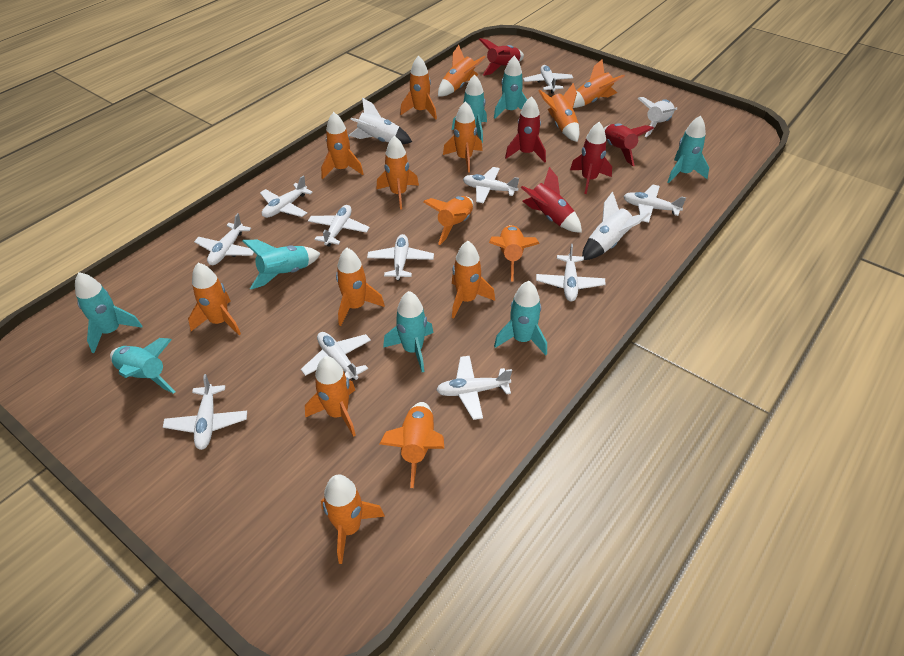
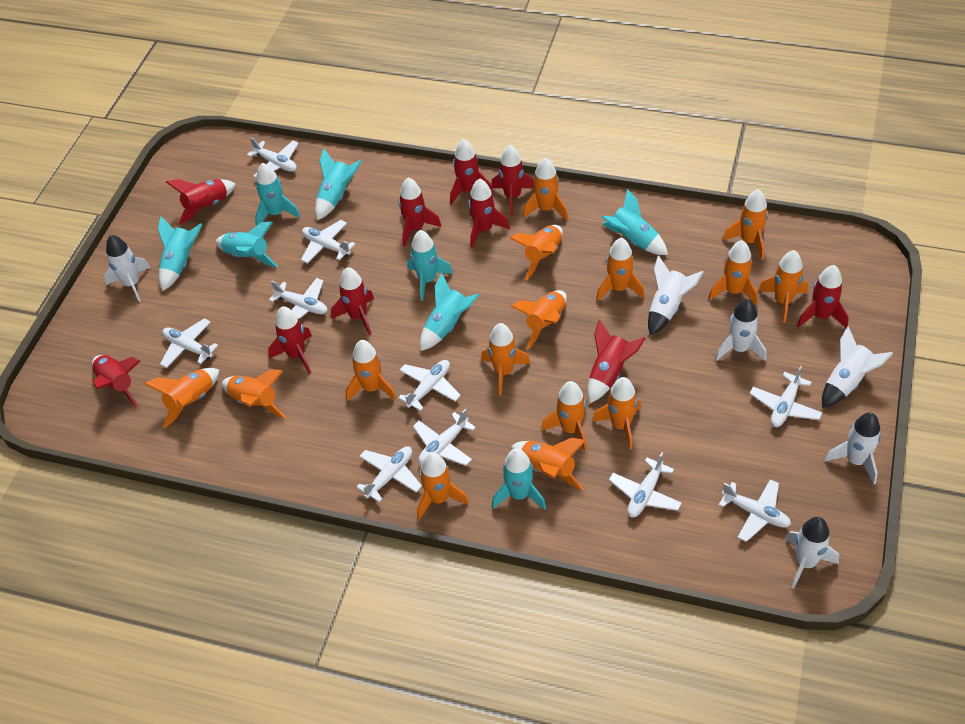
red rocket: 5 -> 10
white plane: 11 -> 10
white rocket: 3 -> 6

